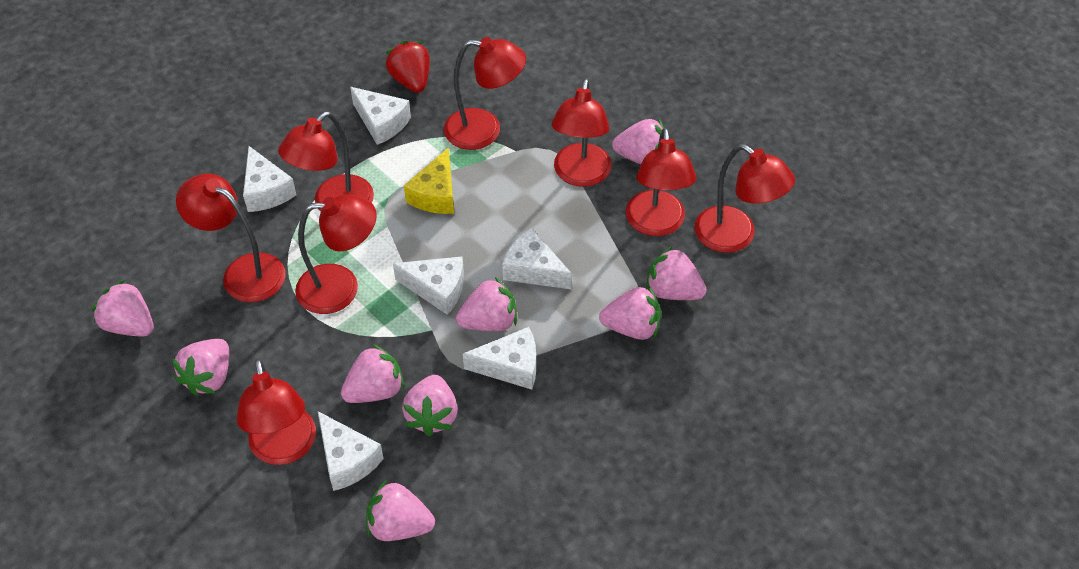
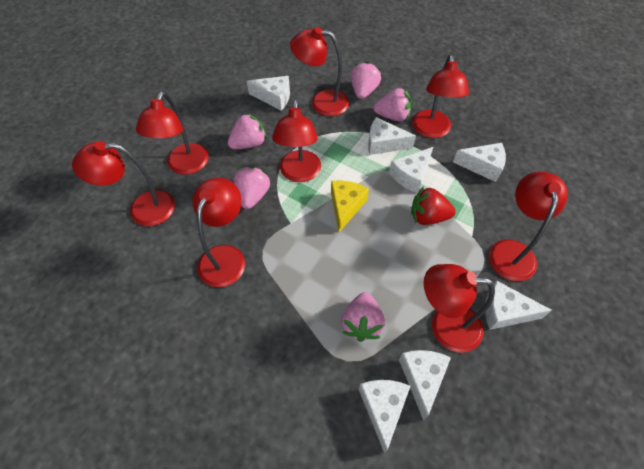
pink strawberry: 9 -> 5
white cheese: 6 -> 7

